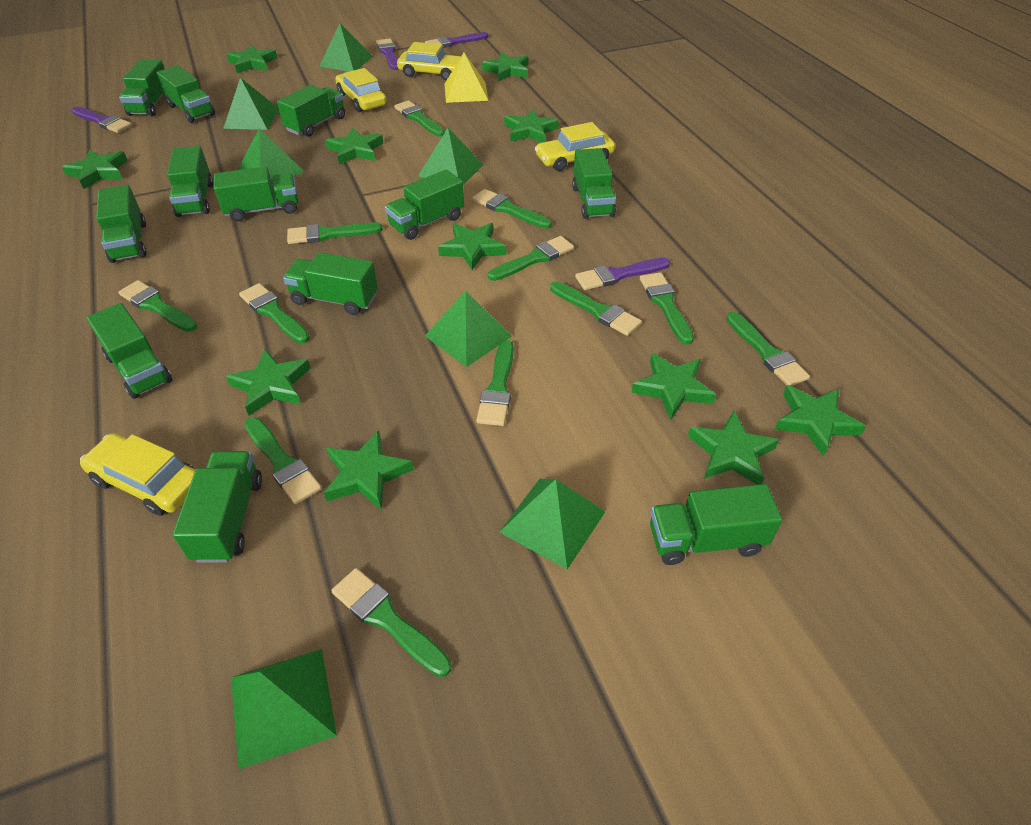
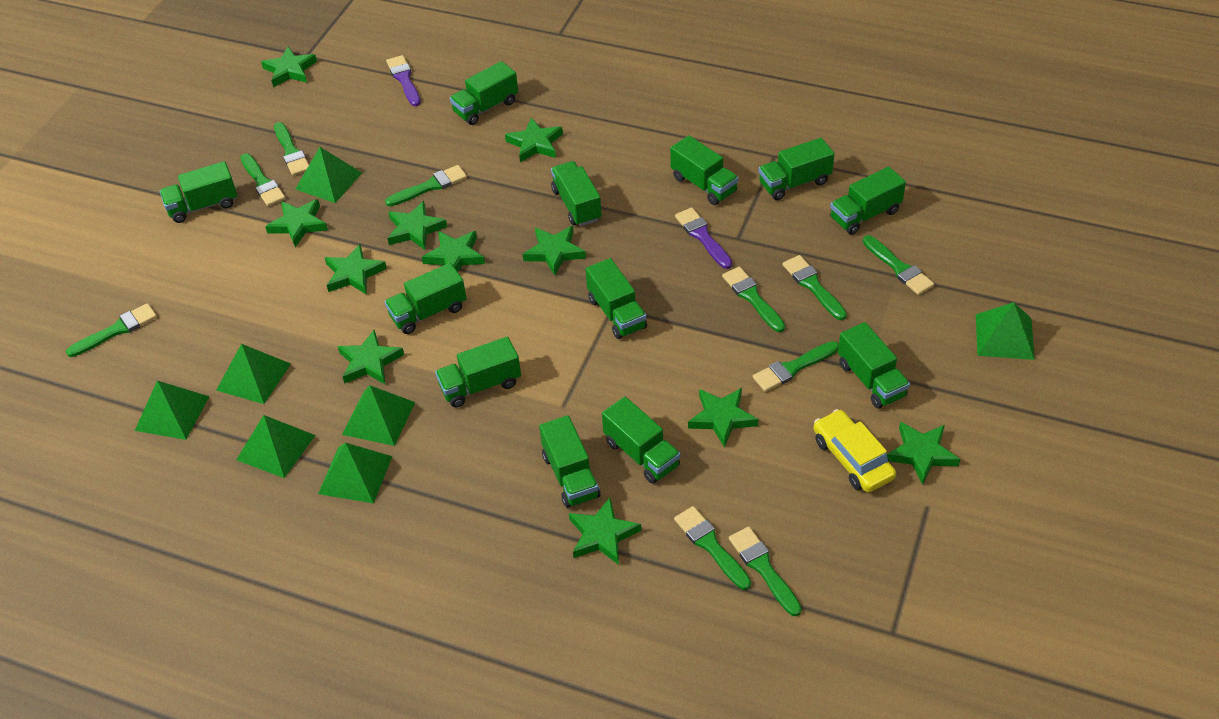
green brush: 12 -> 10
purple brush: 4 -> 2
yellow car: 4 -> 1
yellow pyramid: 1 -> 0

